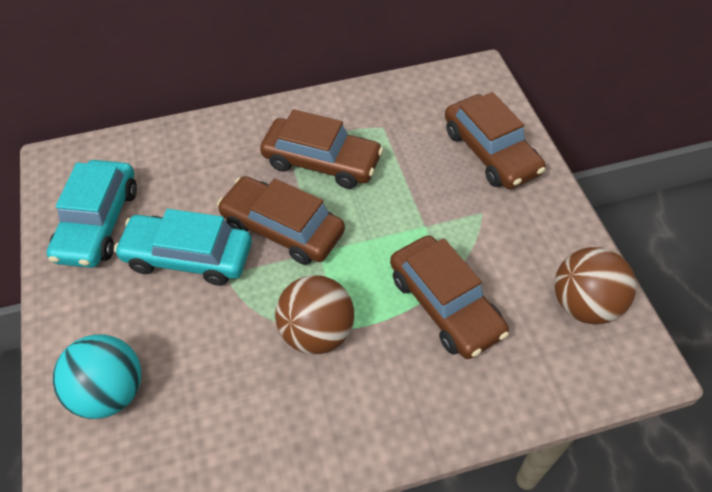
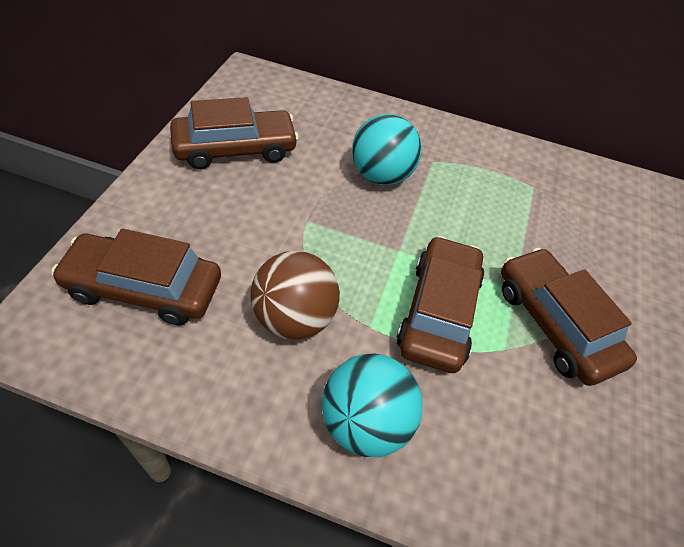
brown ball: 2 -> 1
turquoise ball: 1 -> 2
turquoise car: 2 -> 0

